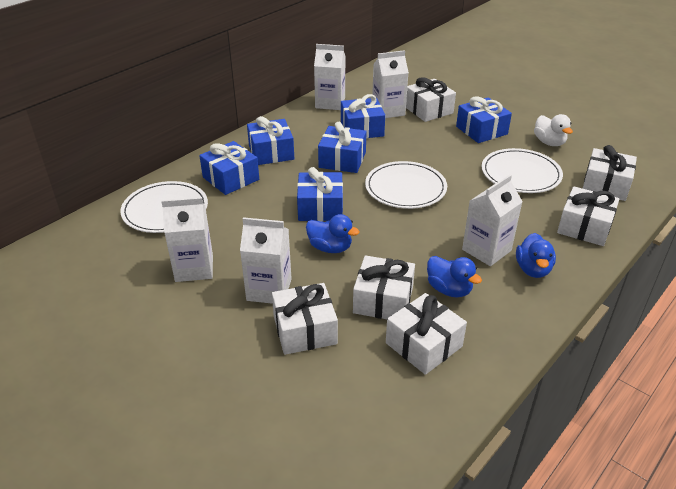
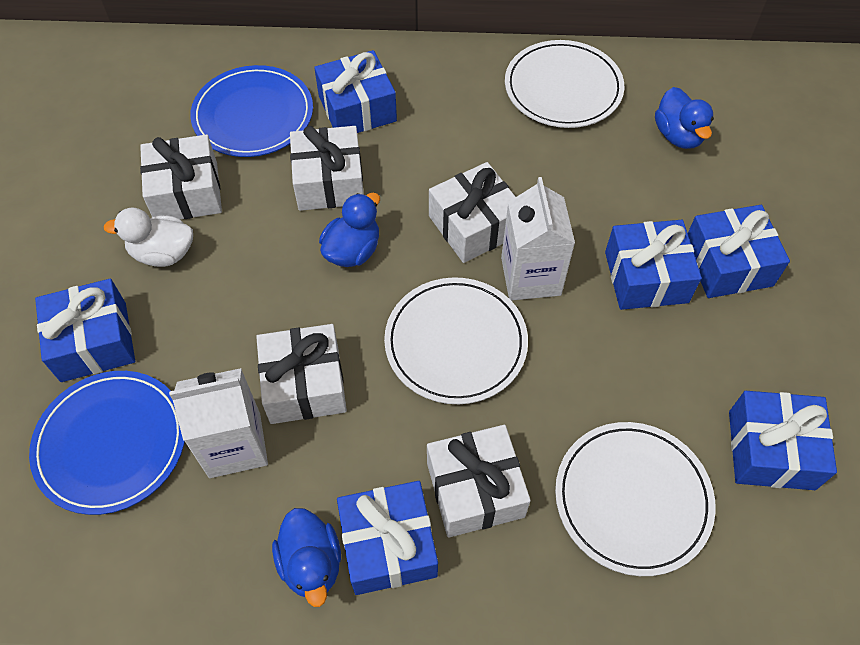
blue plate: 0 -> 2
white carton: 5 -> 2
white gift: 6 -> 5

